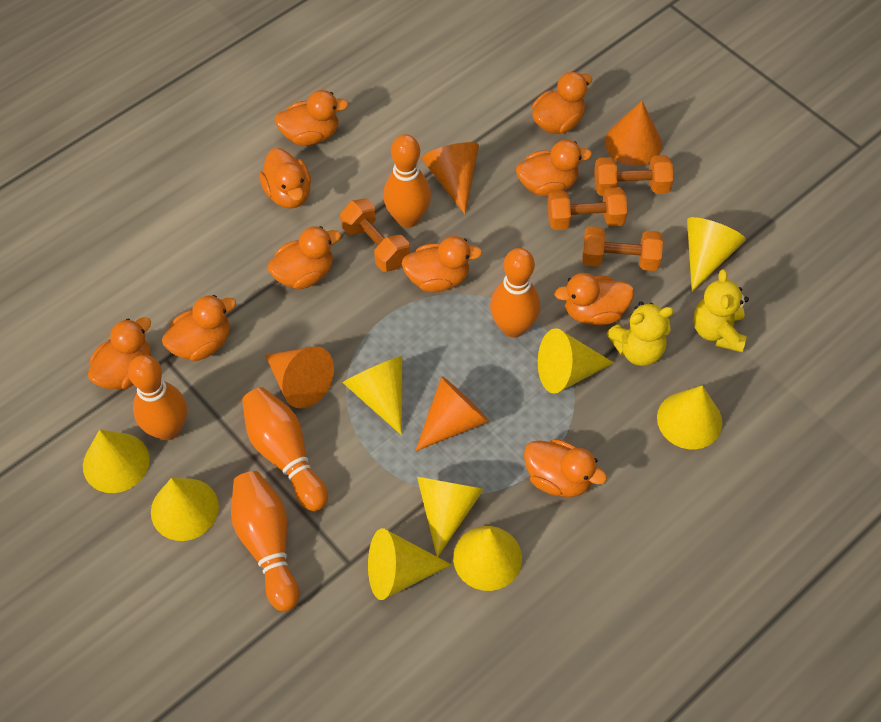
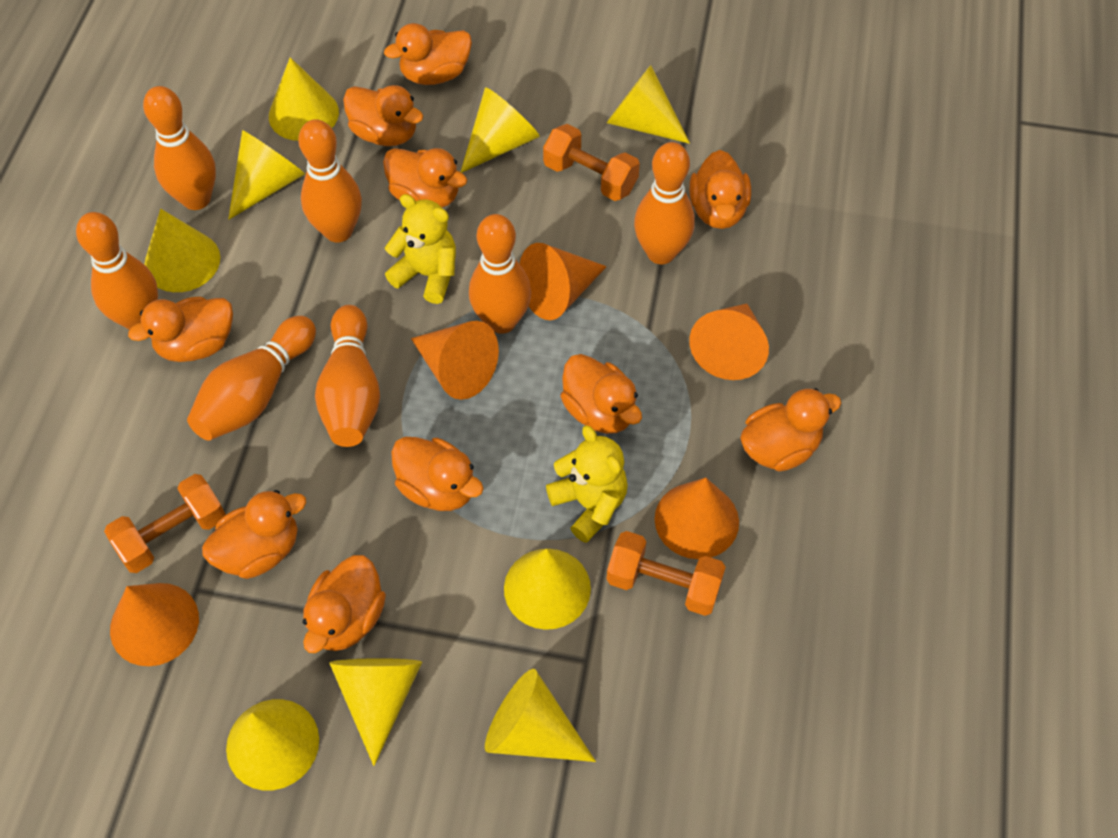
orange bowling pin: 5 -> 7
orange cone: 4 -> 5
orange dumbbell: 4 -> 3

